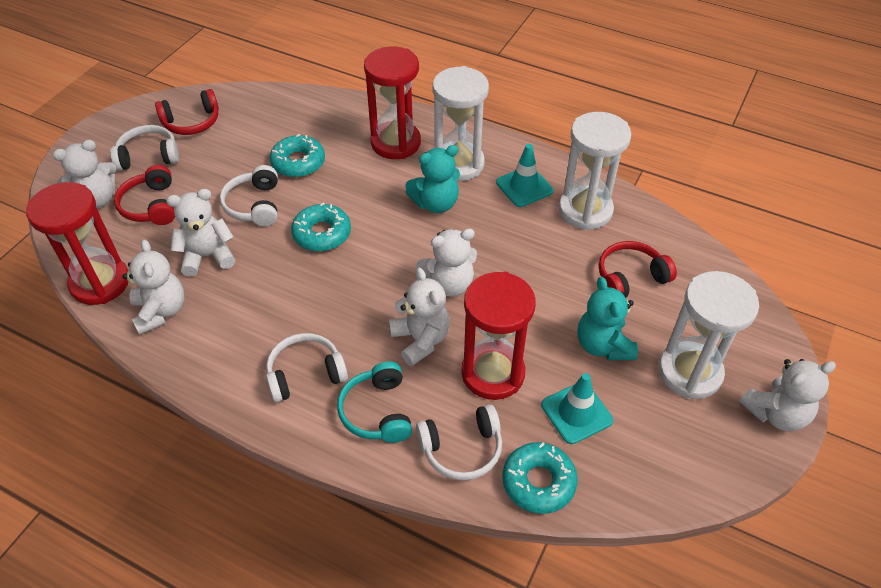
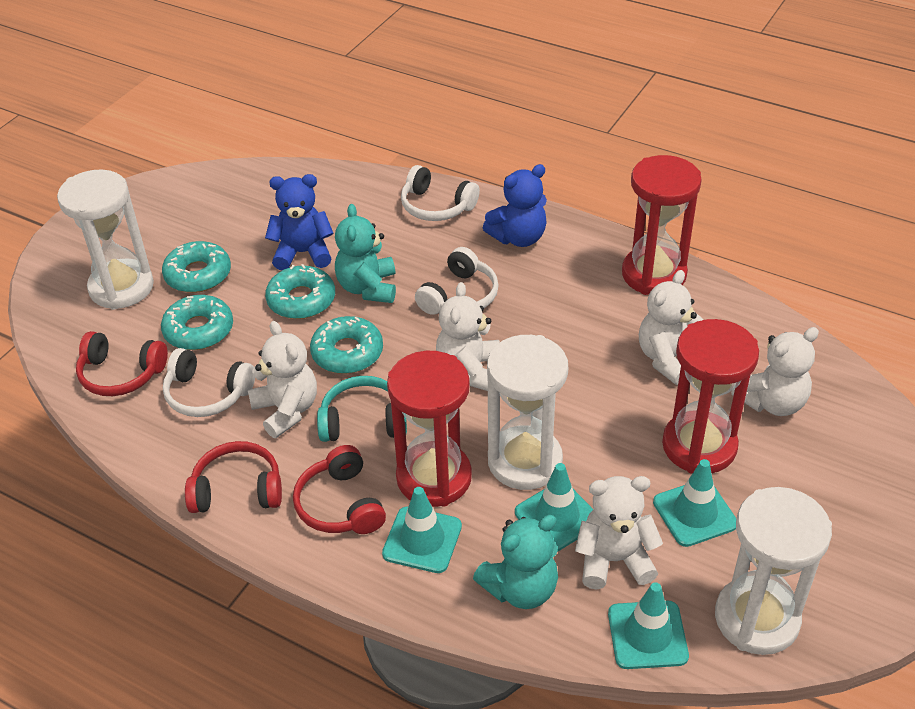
blue teddy bear: 0 -> 2
turquoise donut: 3 -> 4
turquoise traffic cone: 2 -> 4
white headphones: 4 -> 3
white teddy bear: 6 -> 5

